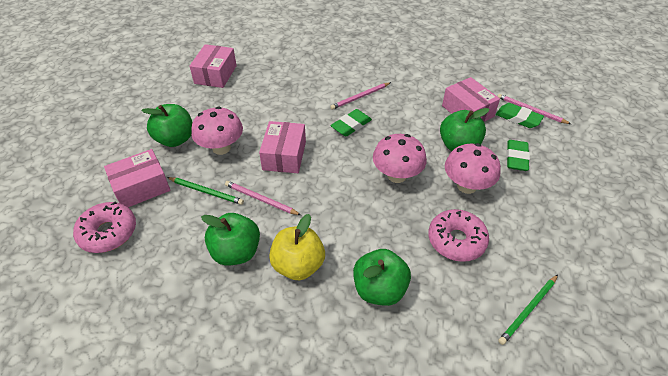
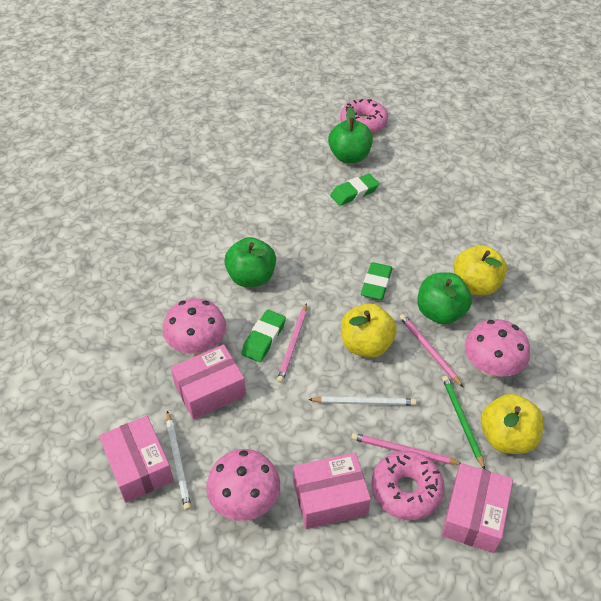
green apple: 4 -> 3
green pencil: 2 -> 1
white pencil: 0 -> 2
yellow apple: 1 -> 3

